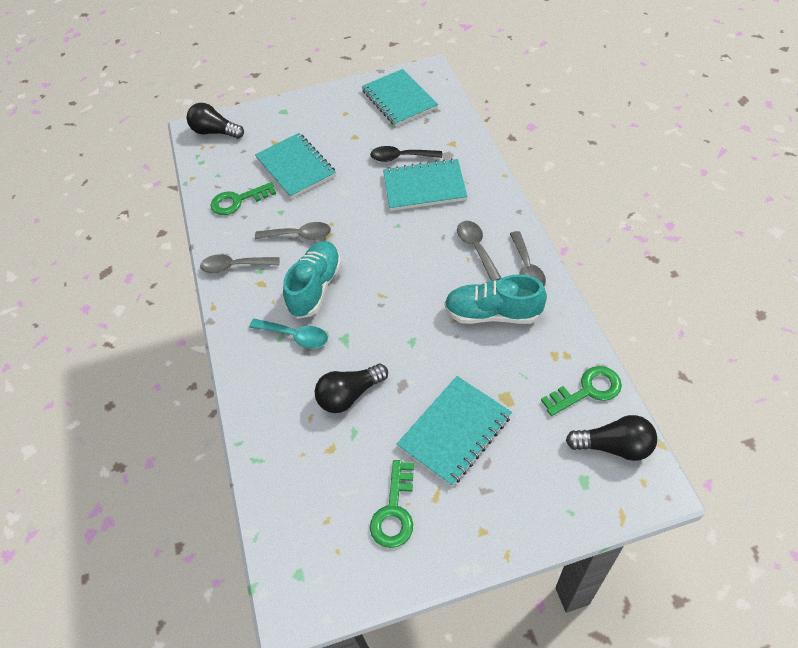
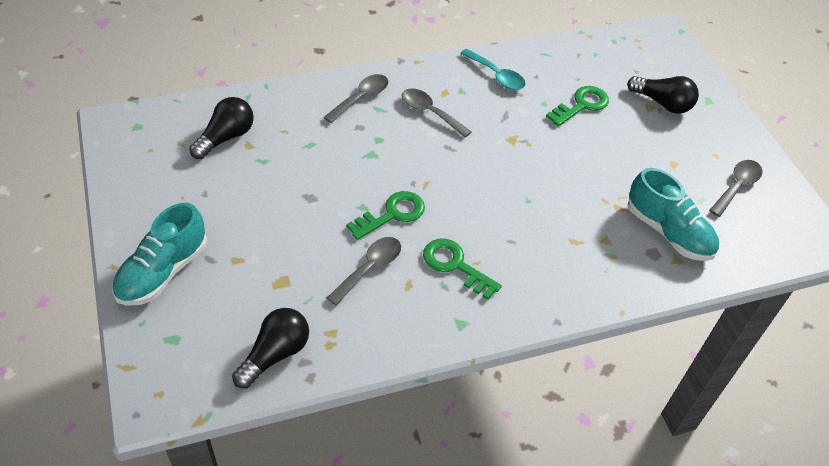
black spoon: 1 -> 0
turquoise notebook: 4 -> 0

